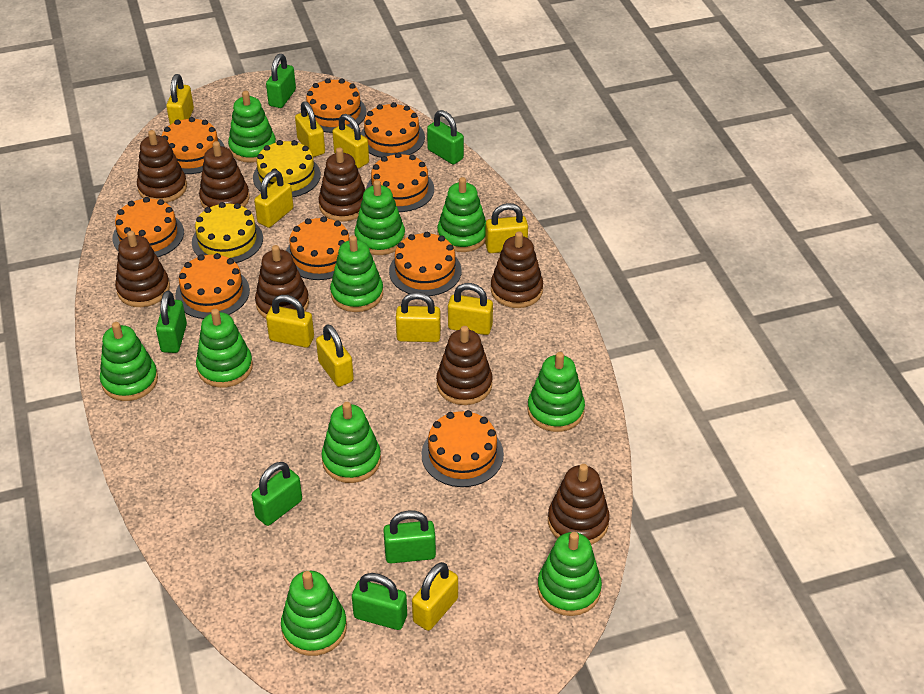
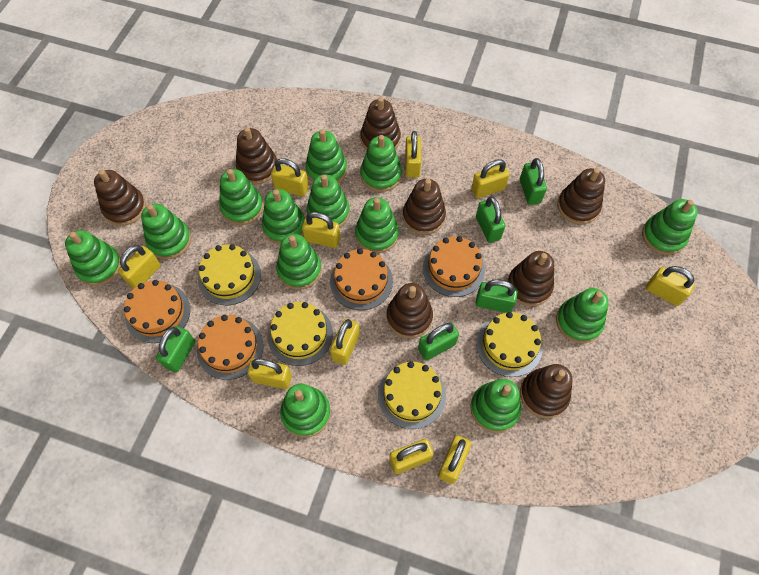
green padlock: 6 -> 5
green stacking toy: 10 -> 13
orange cake: 9 -> 4
yellow cake: 2 -> 4

